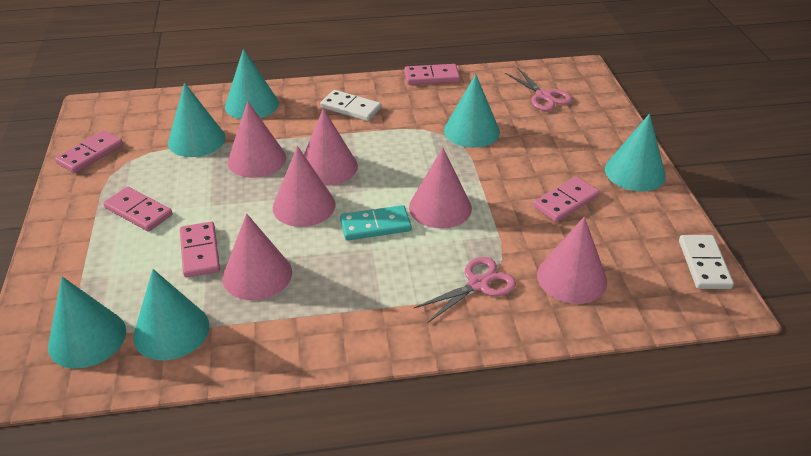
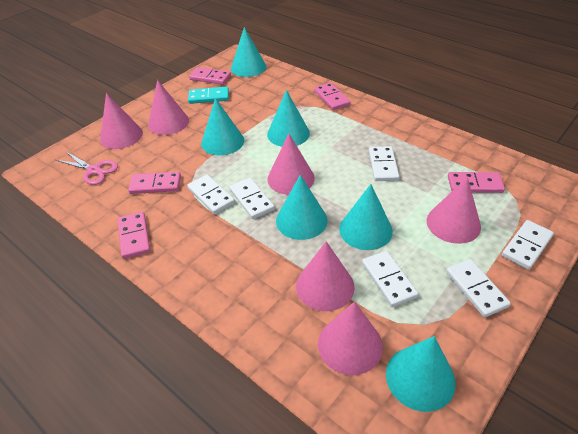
pink scissors: 2 -> 1
white domino: 2 -> 6

